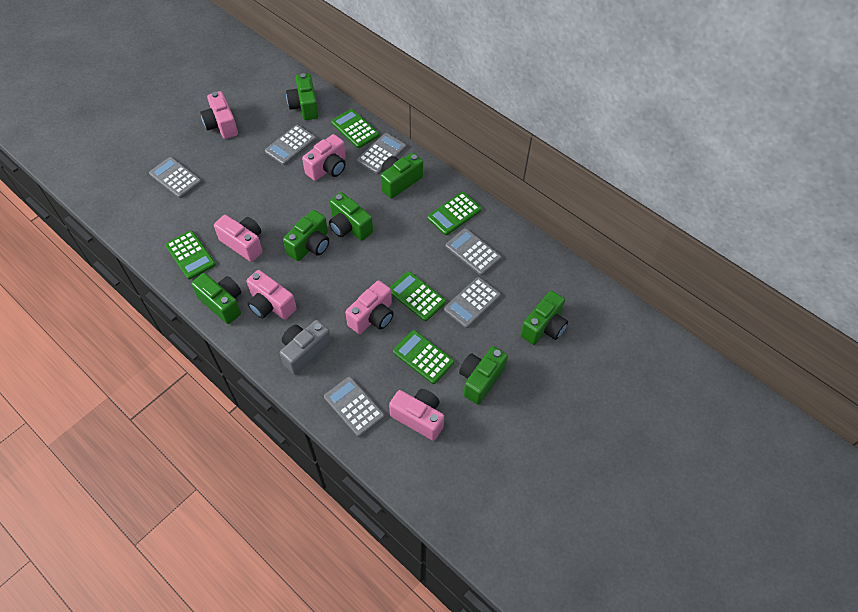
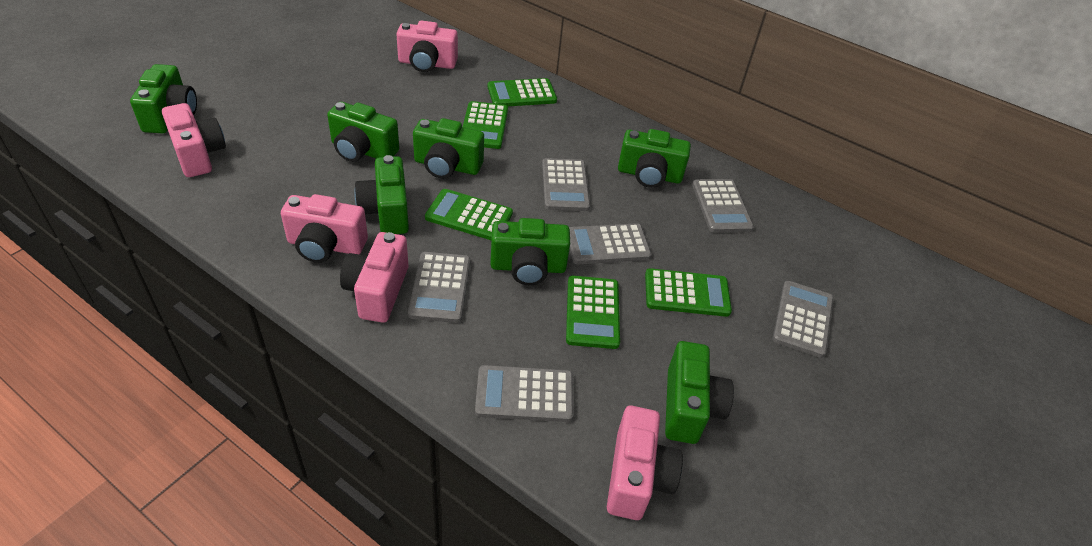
grey camera: 1 -> 0
pink camera: 6 -> 5

